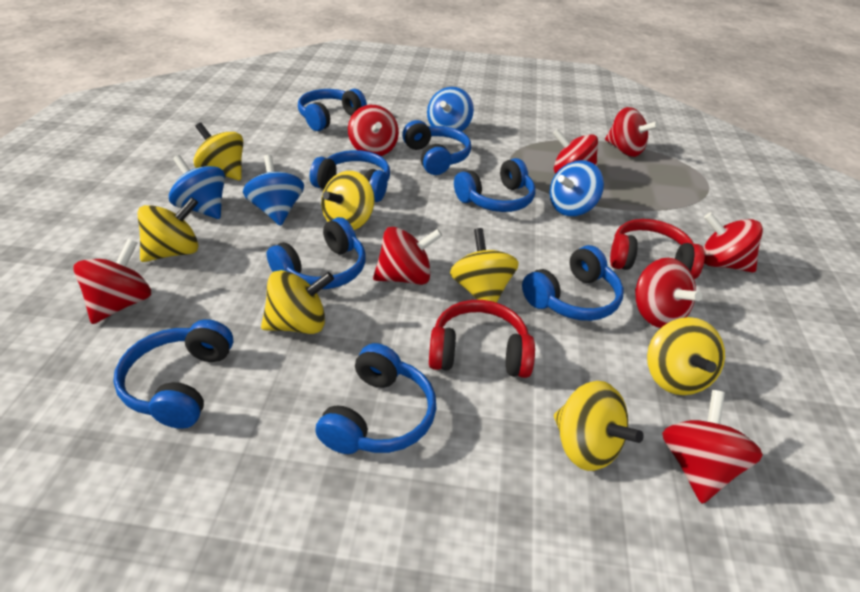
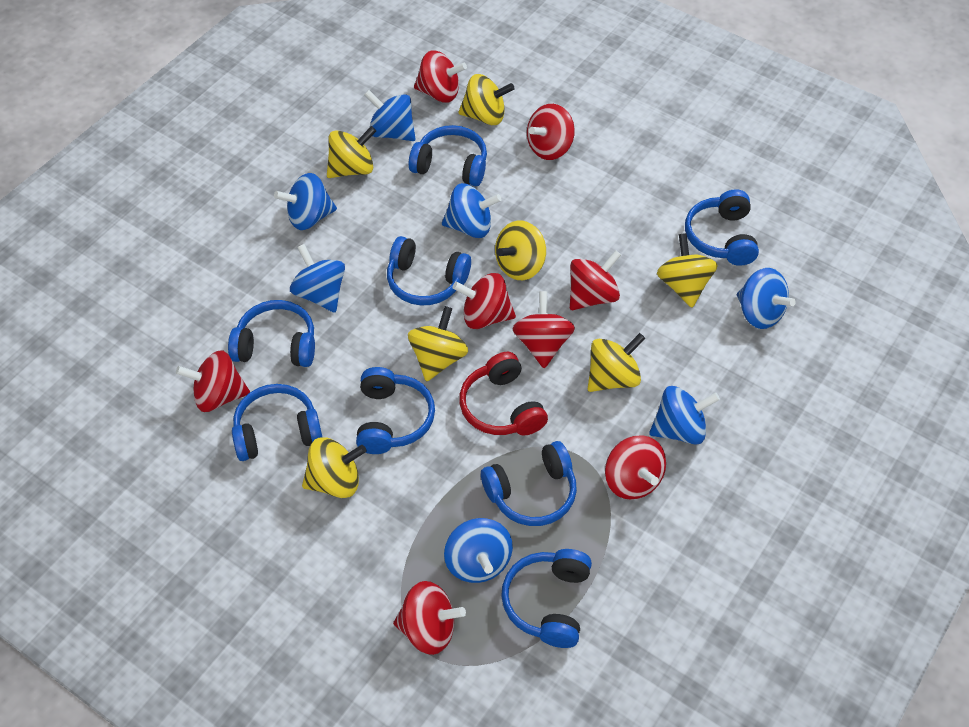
blue spinning top: 4 -> 7
red headphones: 2 -> 1

